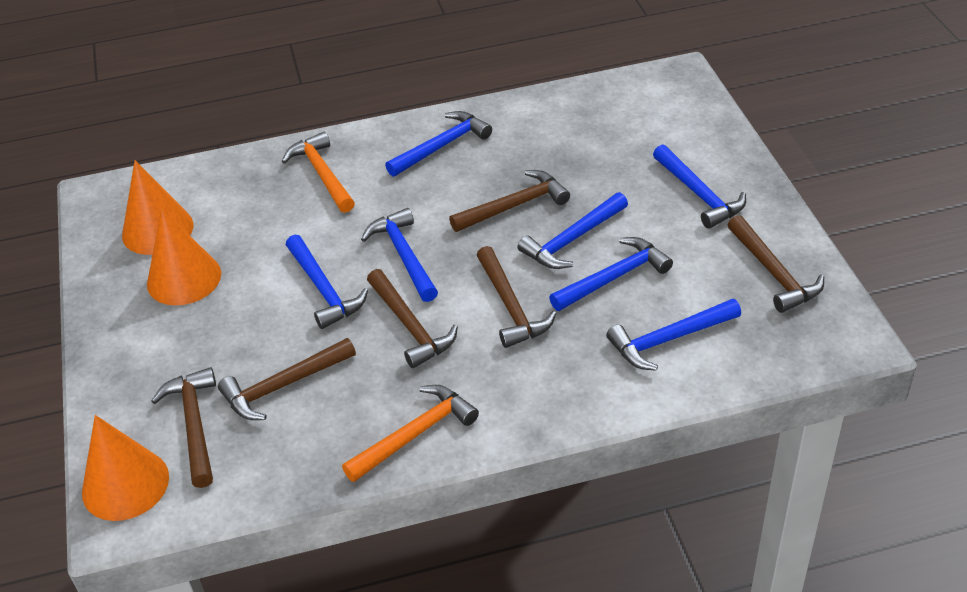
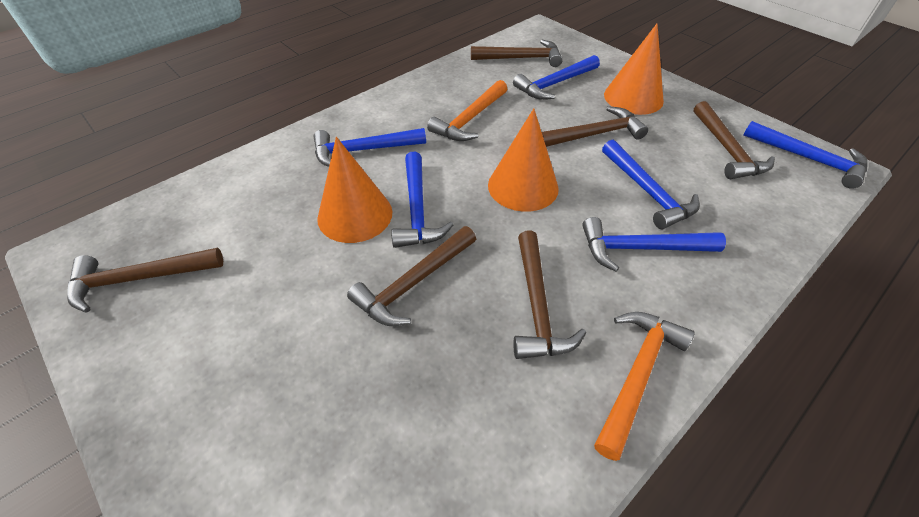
blue hammer: 7 -> 6

